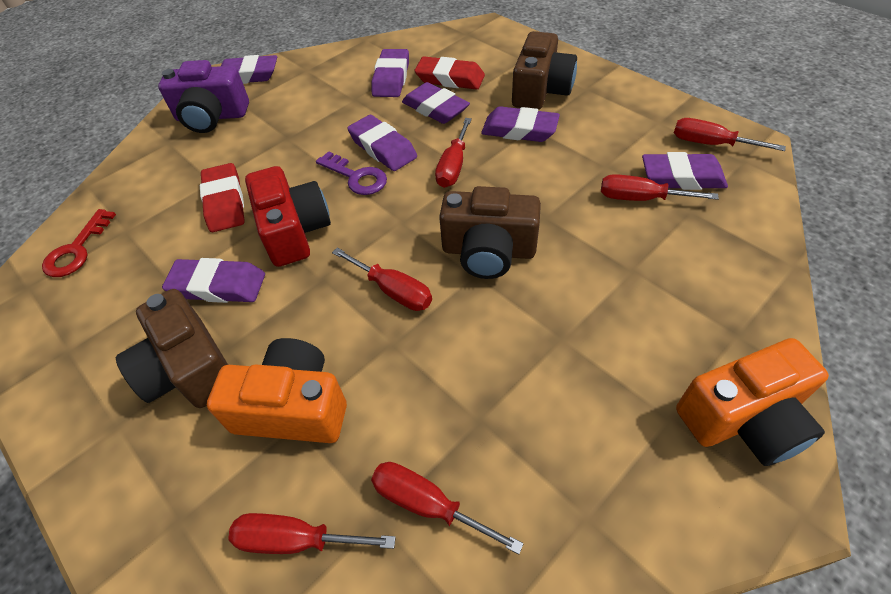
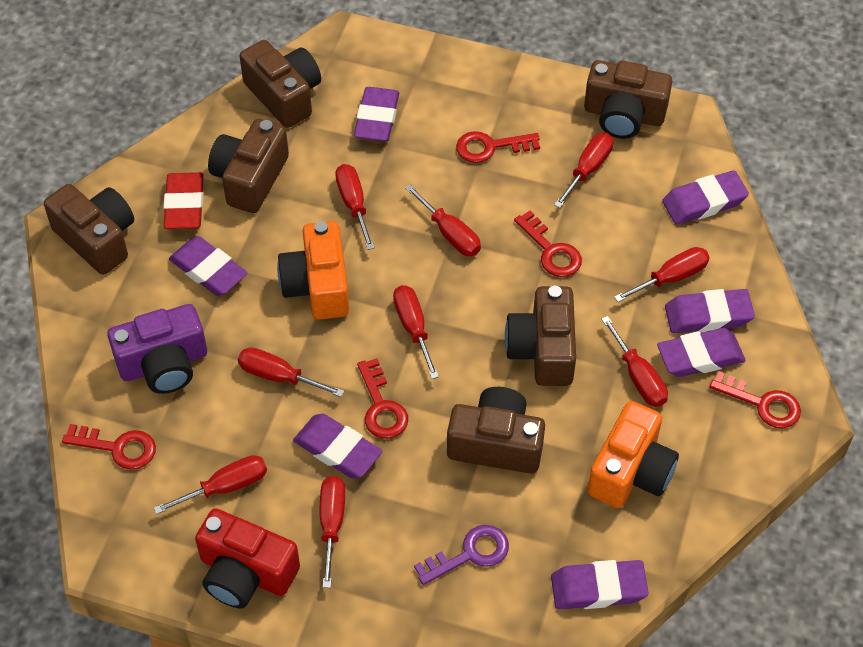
brown camera: 3 -> 6
red eraser: 2 -> 1
red key: 1 -> 5
red screwdriver: 6 -> 9

